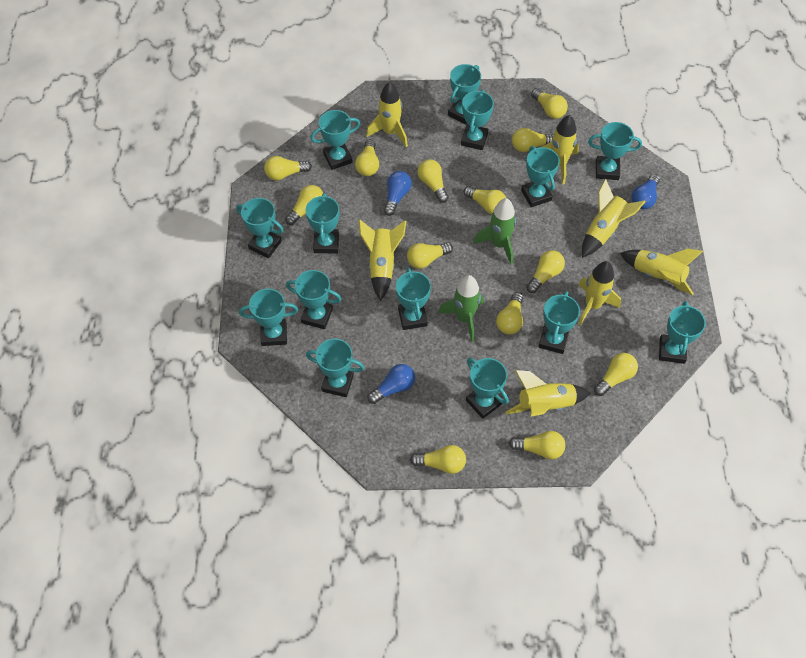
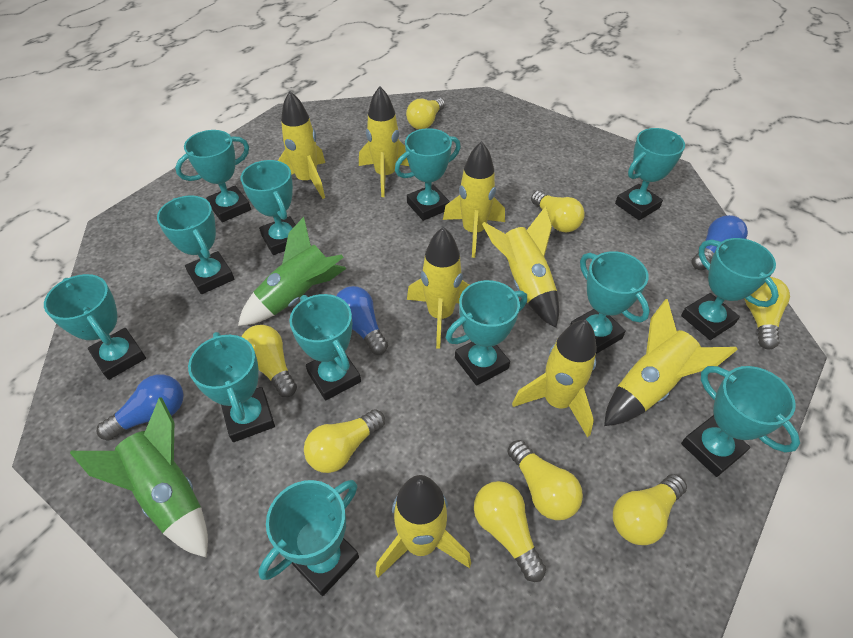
turquoise trophy: 14 -> 13
yellow light bulb: 13 -> 8
yellow rocket: 7 -> 8

